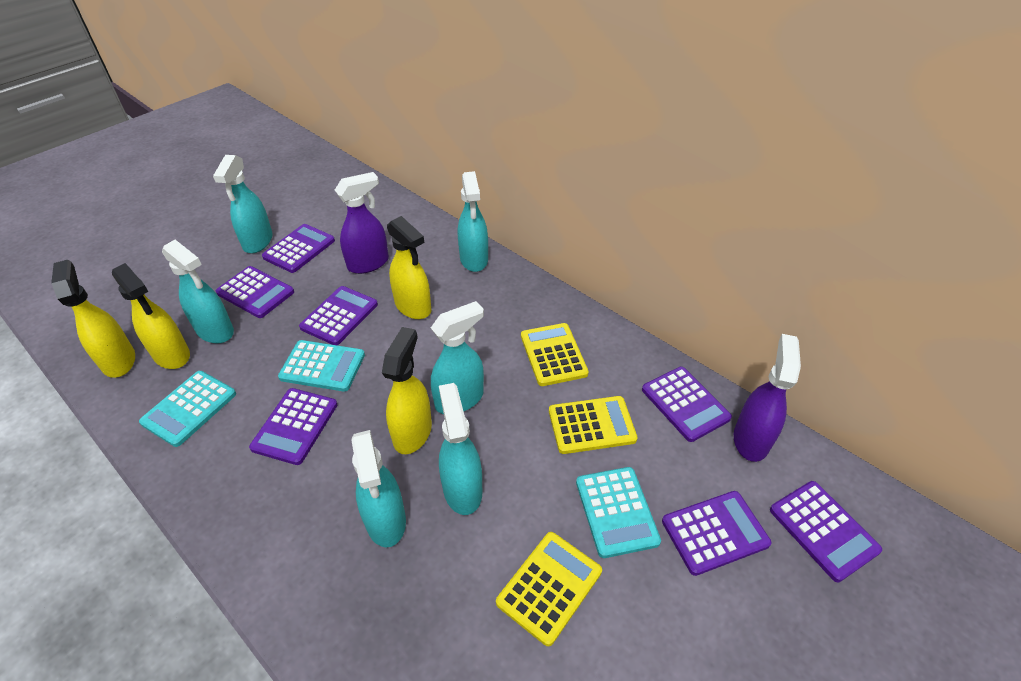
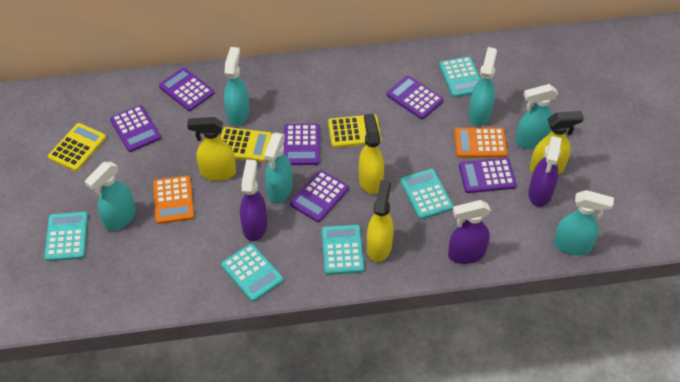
orange calculator: 0 -> 2
purple calculator: 7 -> 6
purple spray bottle: 2 -> 3
turquoise calculator: 3 -> 5

